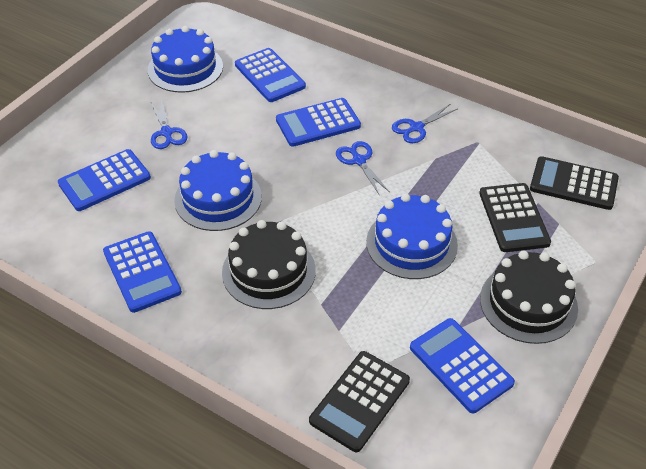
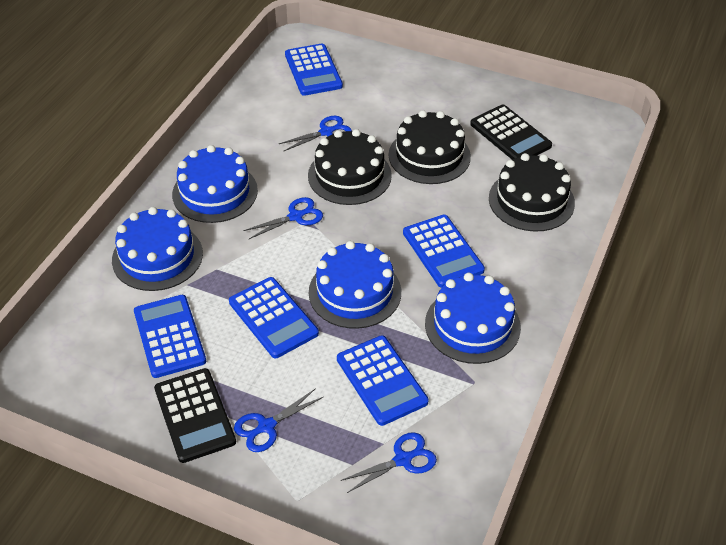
black cake: 2 -> 3
black calculator: 3 -> 2
blue cake: 3 -> 4
blue scissors: 3 -> 4

